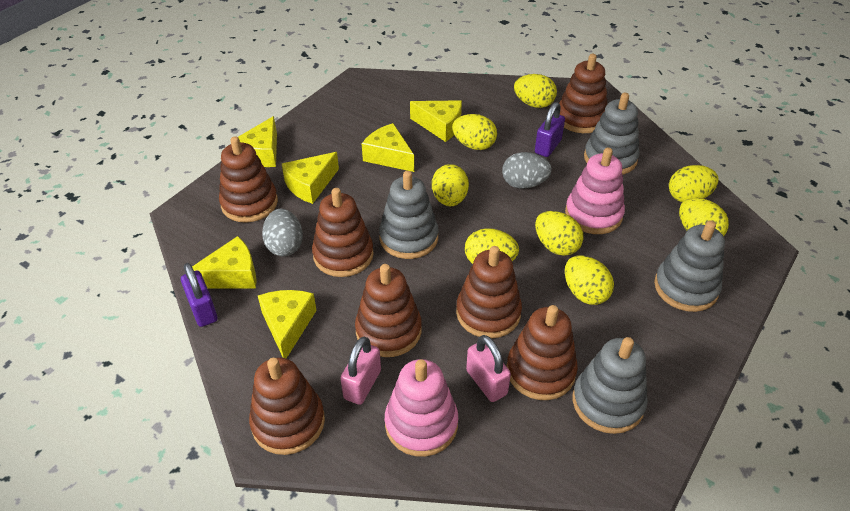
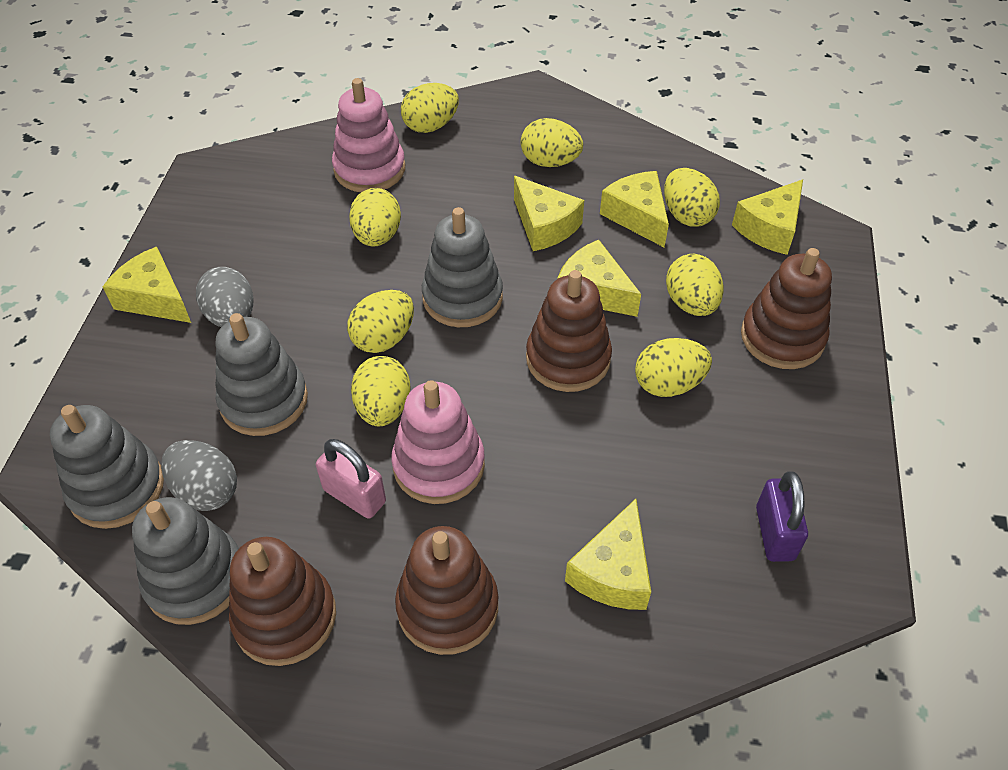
brown stacking toy: 7 -> 4
pink padlock: 2 -> 1
purple padlock: 2 -> 1

